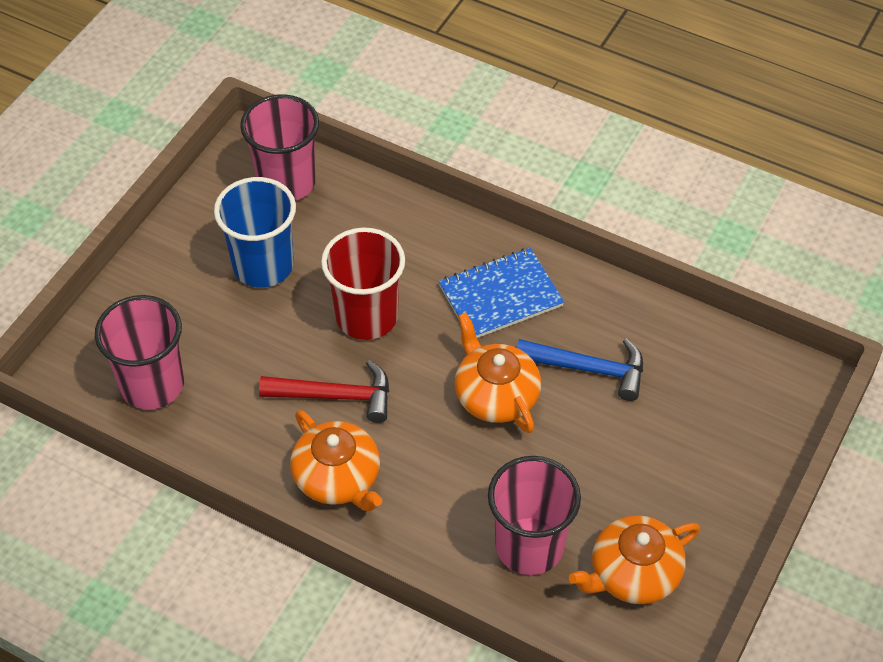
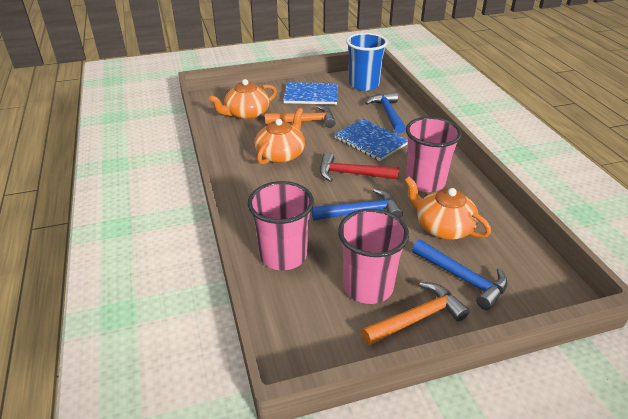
blue hammer: 1 -> 3
blue notebook: 1 -> 2
orange hammer: 0 -> 2
red cup: 1 -> 0

